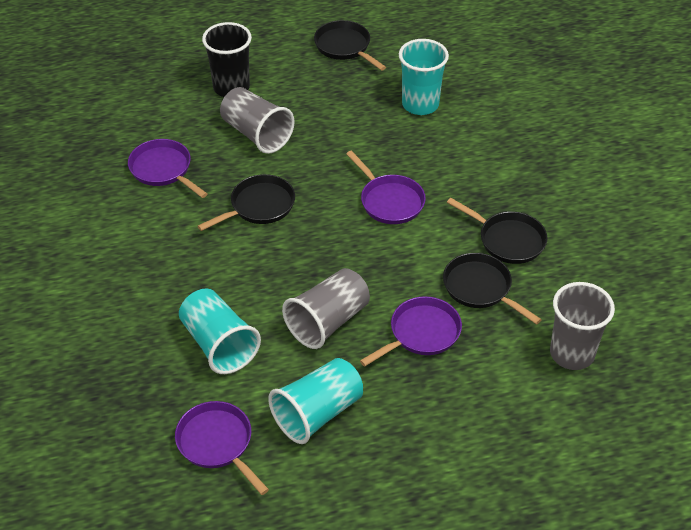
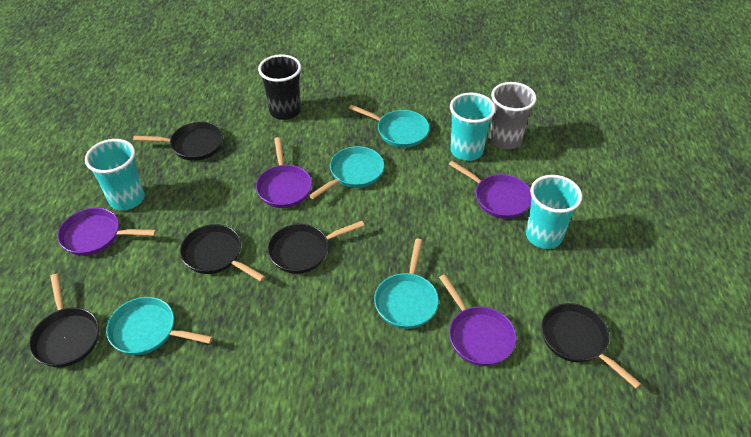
black pan: 4 -> 5
grey cup: 3 -> 1
turquoise pan: 0 -> 4

